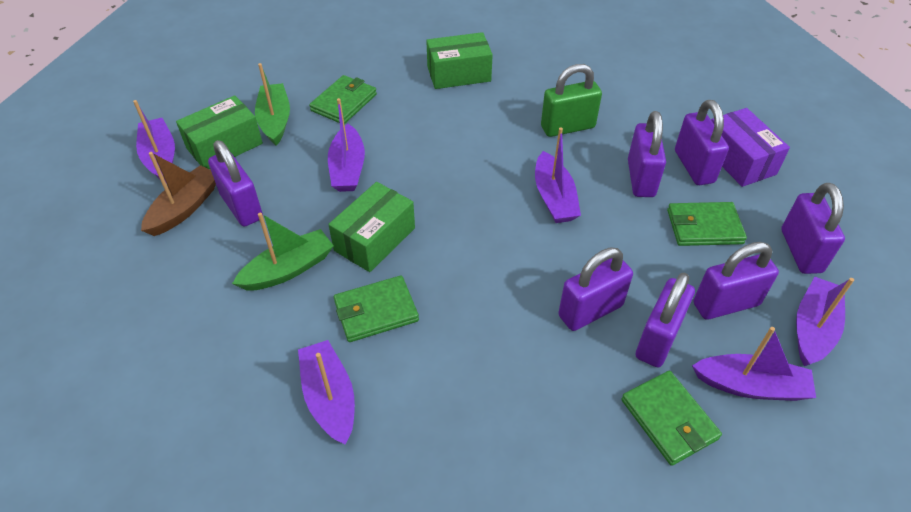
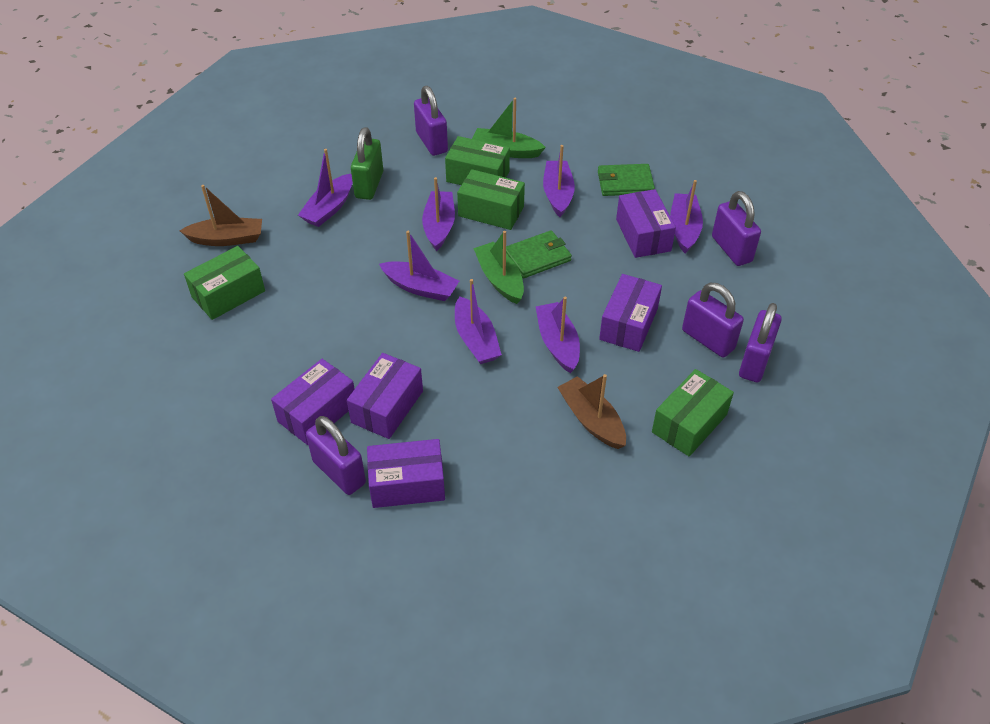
brown boat: 1 -> 2
green box: 3 -> 4
green wallet: 4 -> 2
purple boat: 6 -> 7
purple box: 1 -> 5
purple padlock: 7 -> 5

